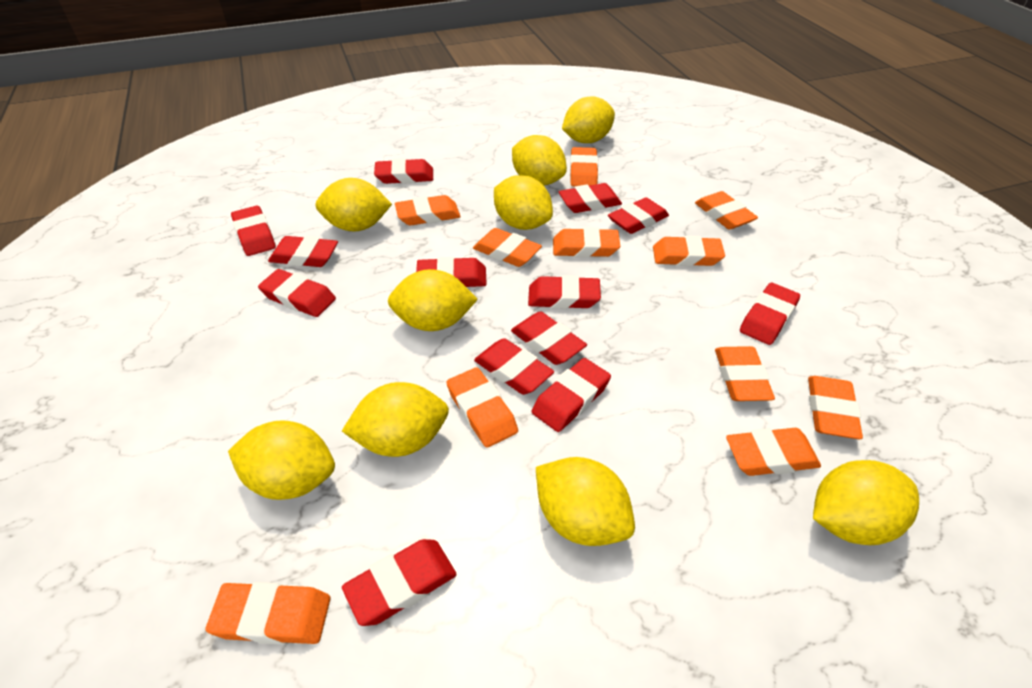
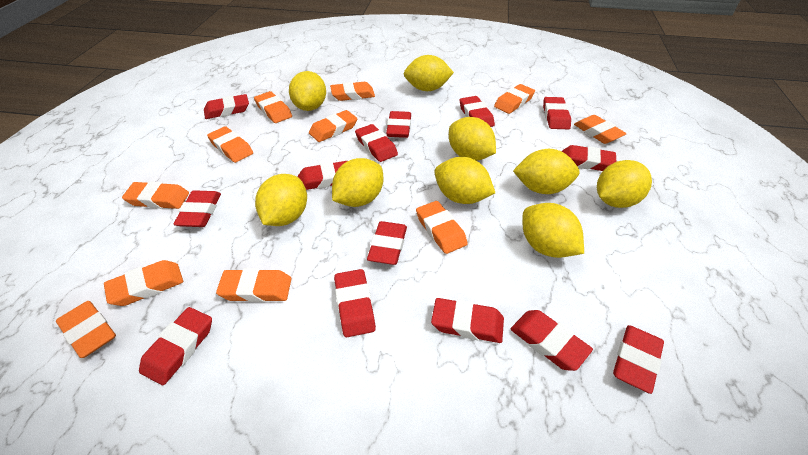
red eraser: 13 -> 14

